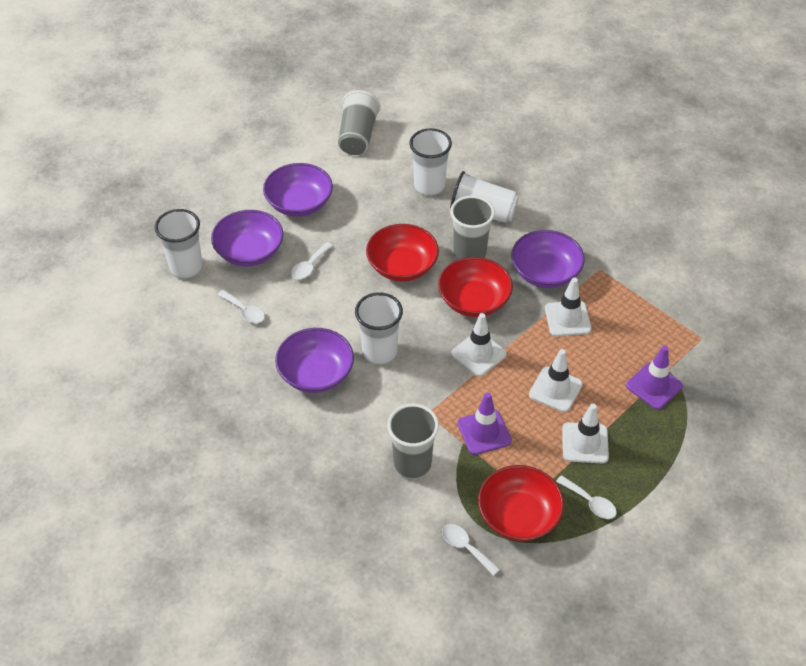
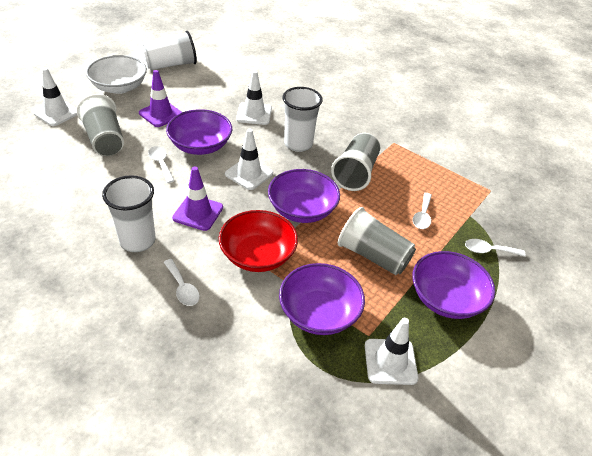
red bowl: 3 -> 1
white bowl: 0 -> 1
white cup: 4 -> 3

